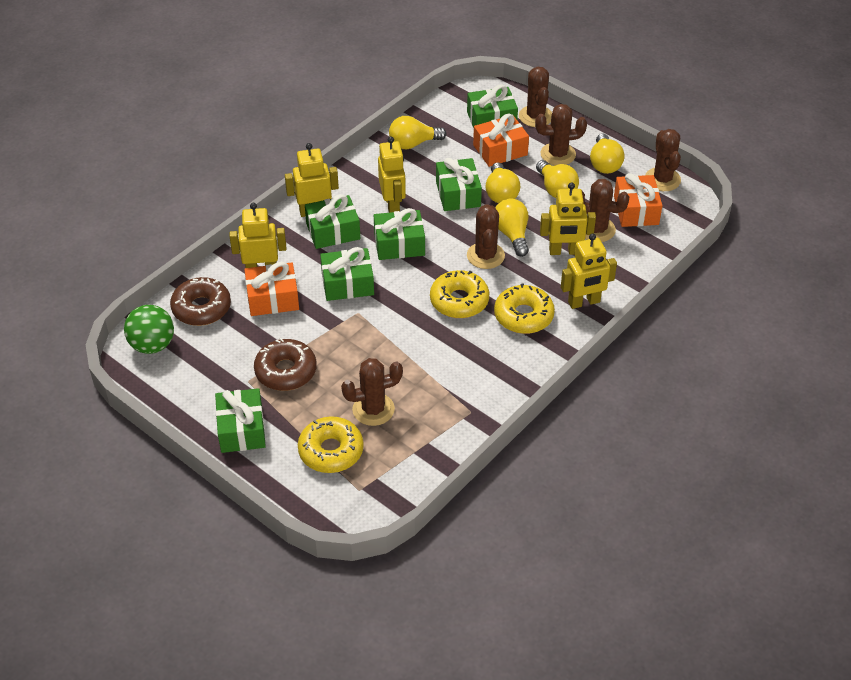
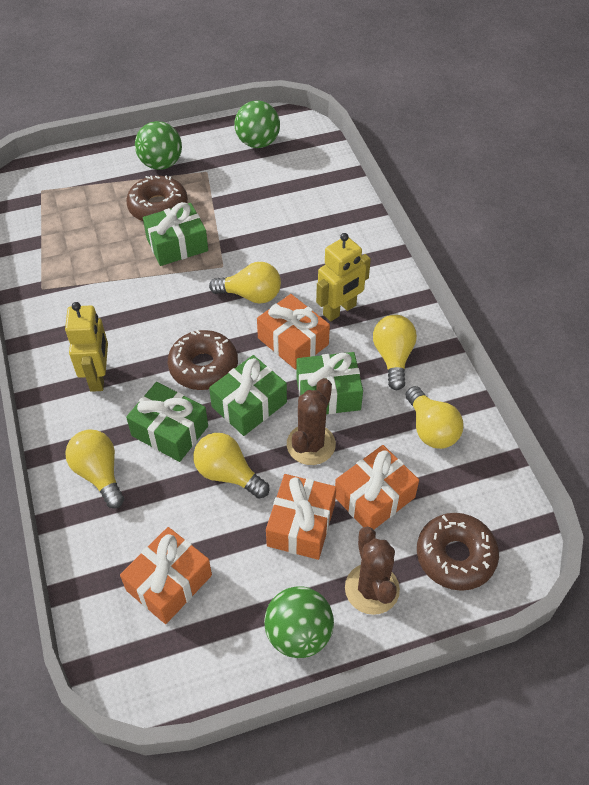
brown cactus: 6 -> 2
brown donut: 2 -> 3
green ball: 1 -> 3
green gift: 6 -> 4
orange gift: 3 -> 4
yellow donut: 3 -> 0
yellow robot: 5 -> 2

